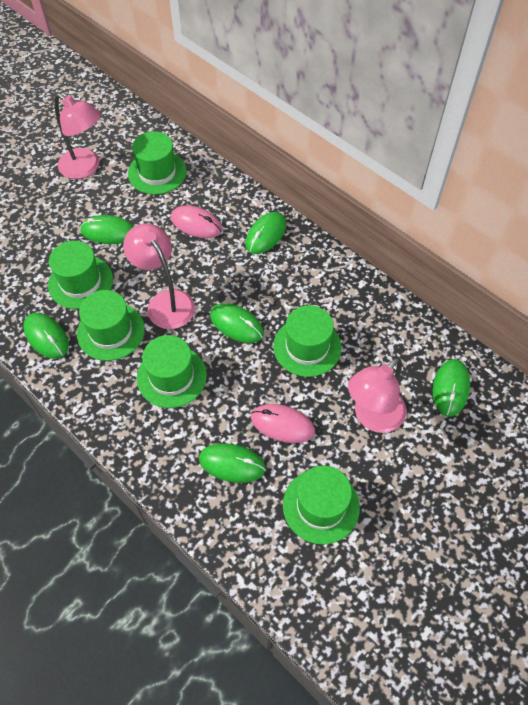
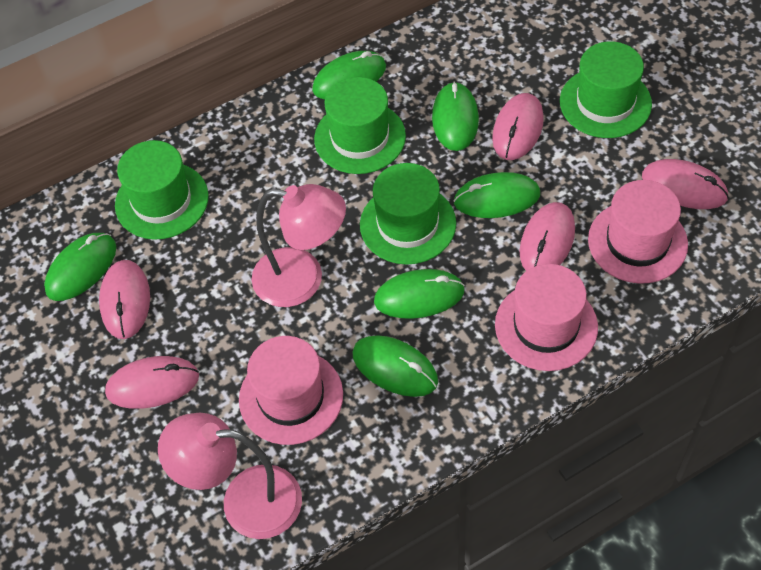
green hat: 6 -> 4
pink hat: 0 -> 3
pink lamp: 3 -> 2
pink mouse: 2 -> 5

